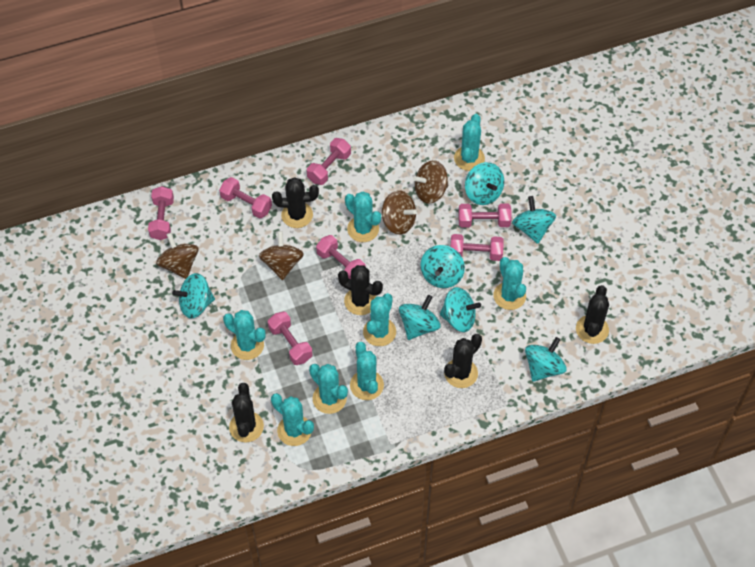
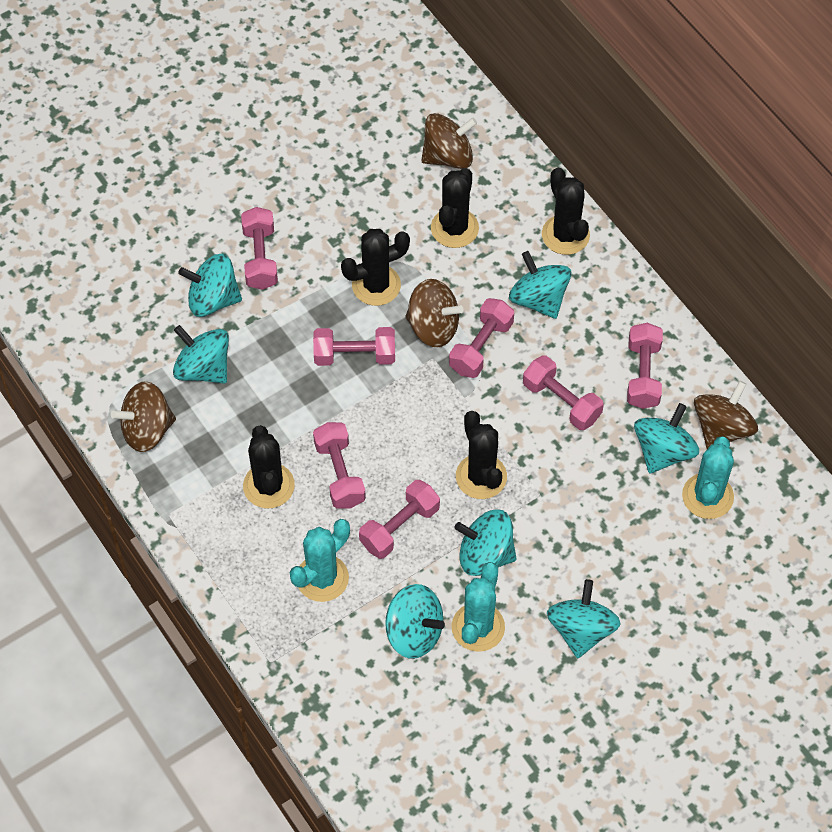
turquoise cactus: 8 -> 3

